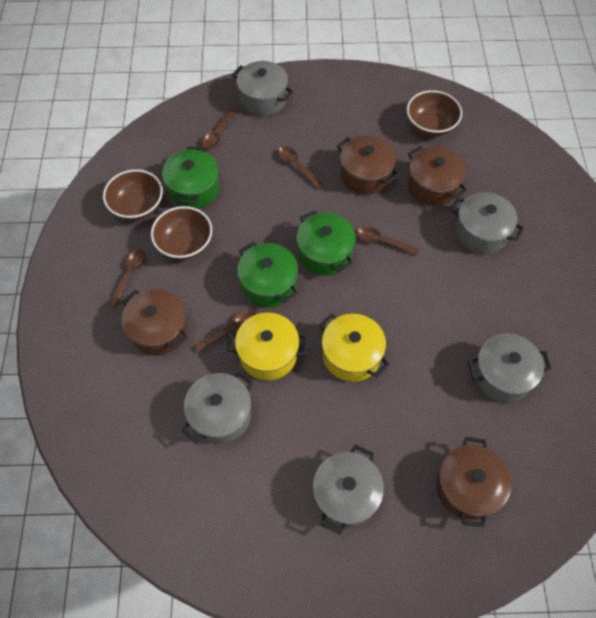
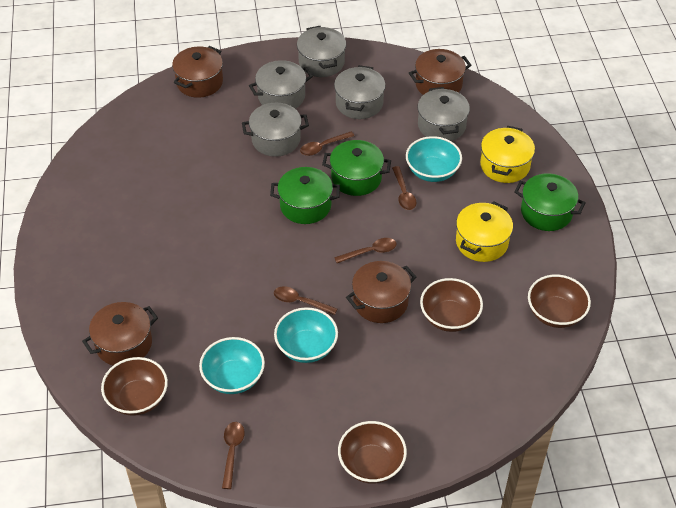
brown bowl: 3 -> 4
turquoise bowl: 0 -> 3

